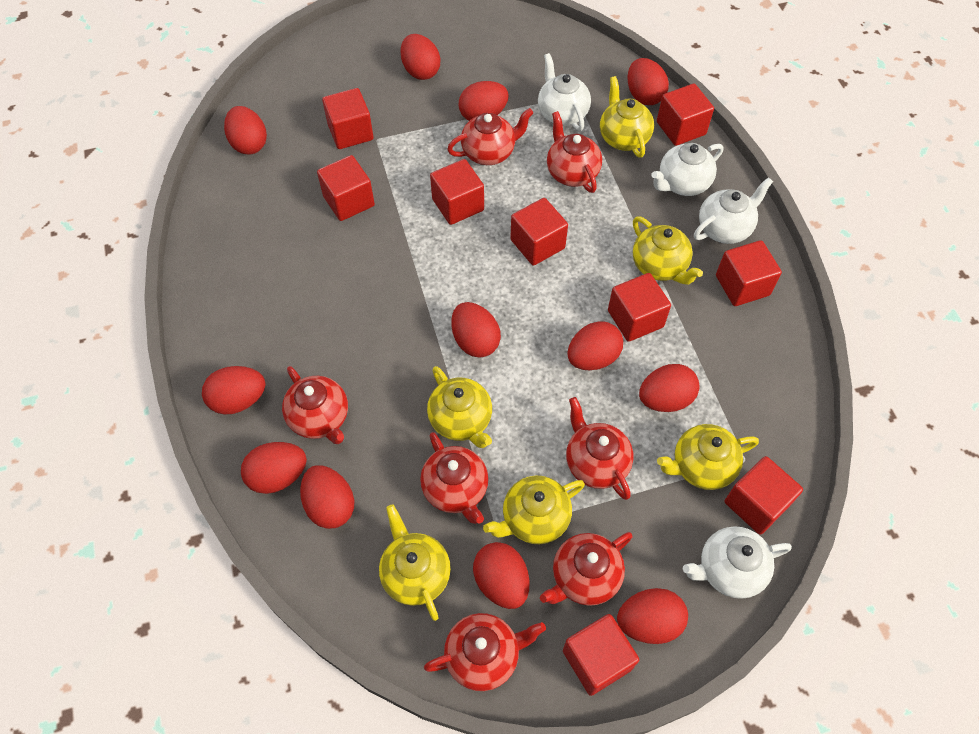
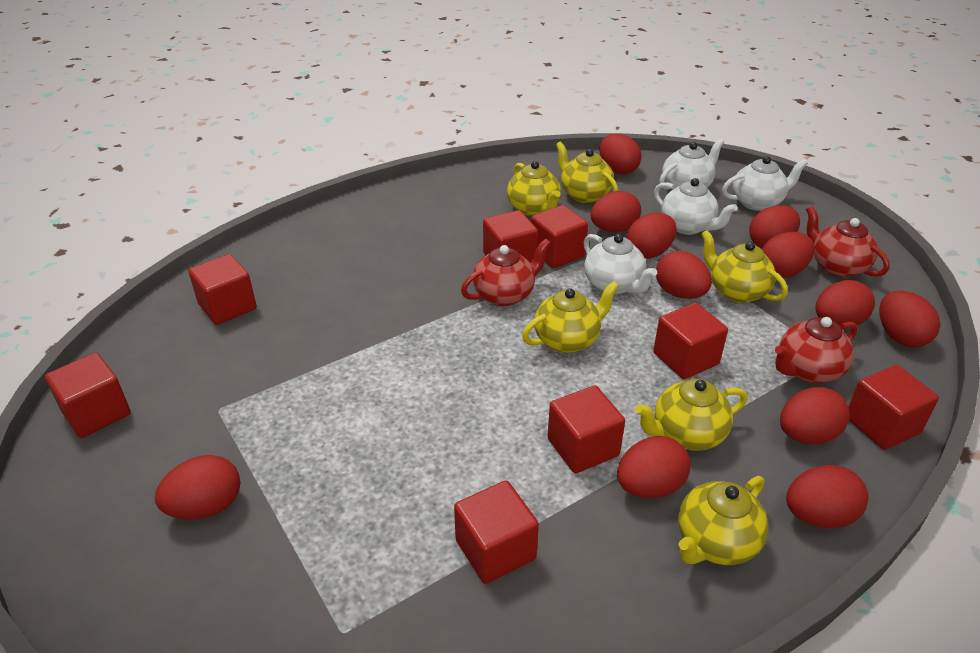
red cube: 9 -> 8
red teapot: 7 -> 3

